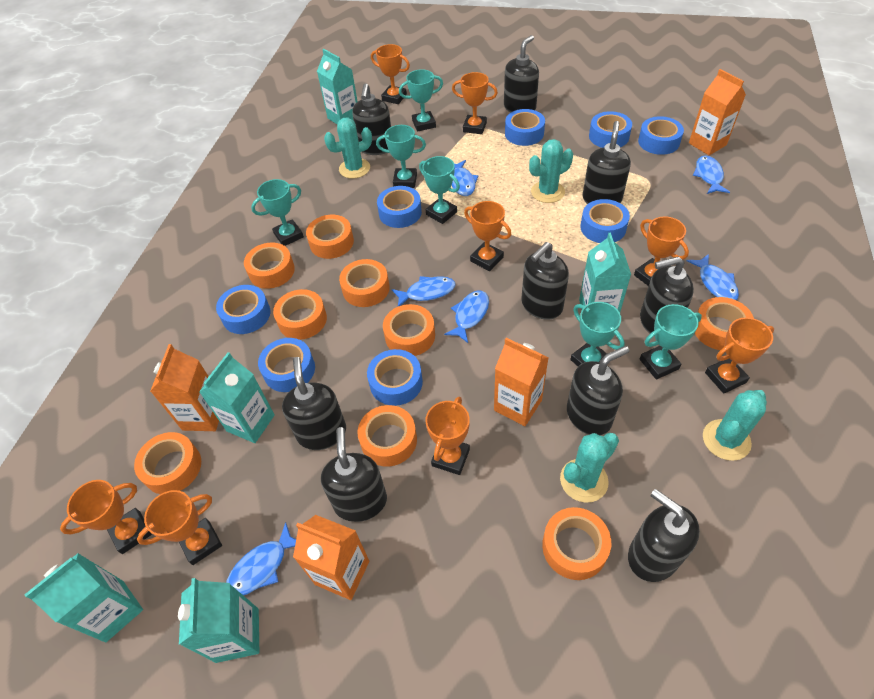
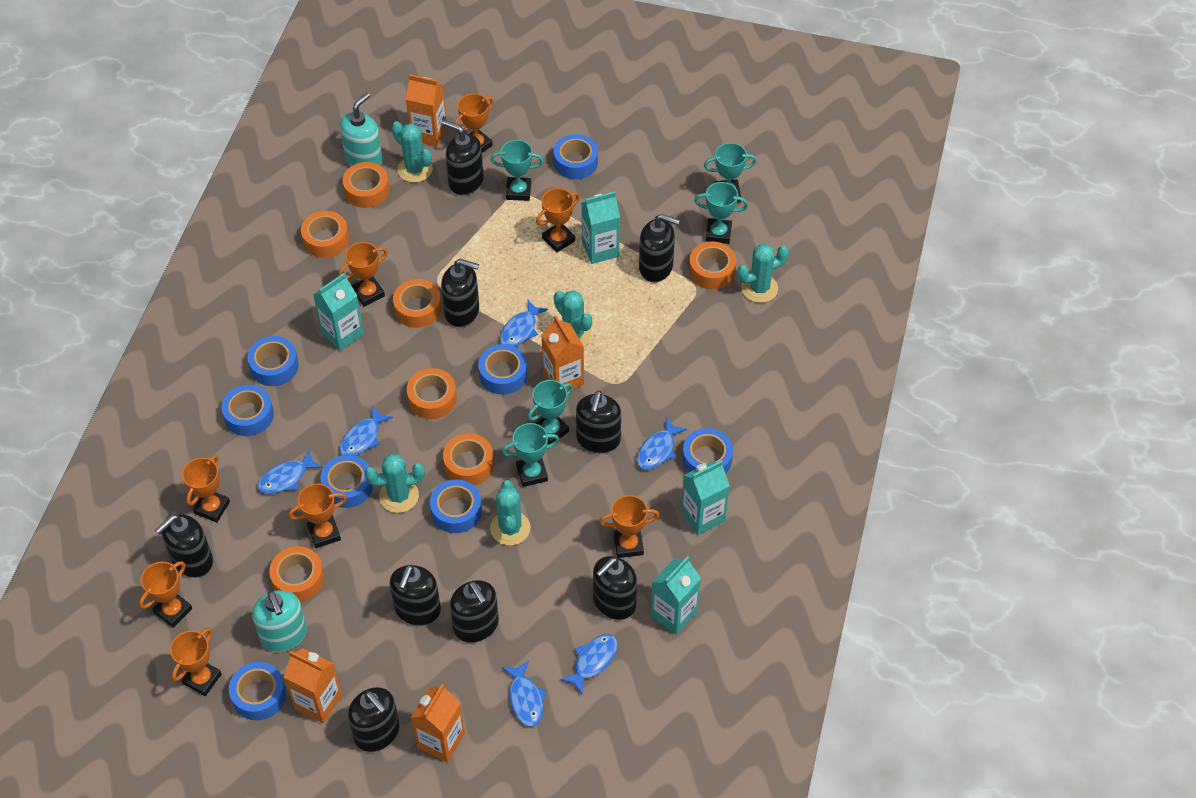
orange tape: 9 -> 7
turquoise cactus: 4 -> 5
turquoise carton: 5 -> 4
turquoise soap dispenser: 0 -> 2
turquoise trophy: 6 -> 5

